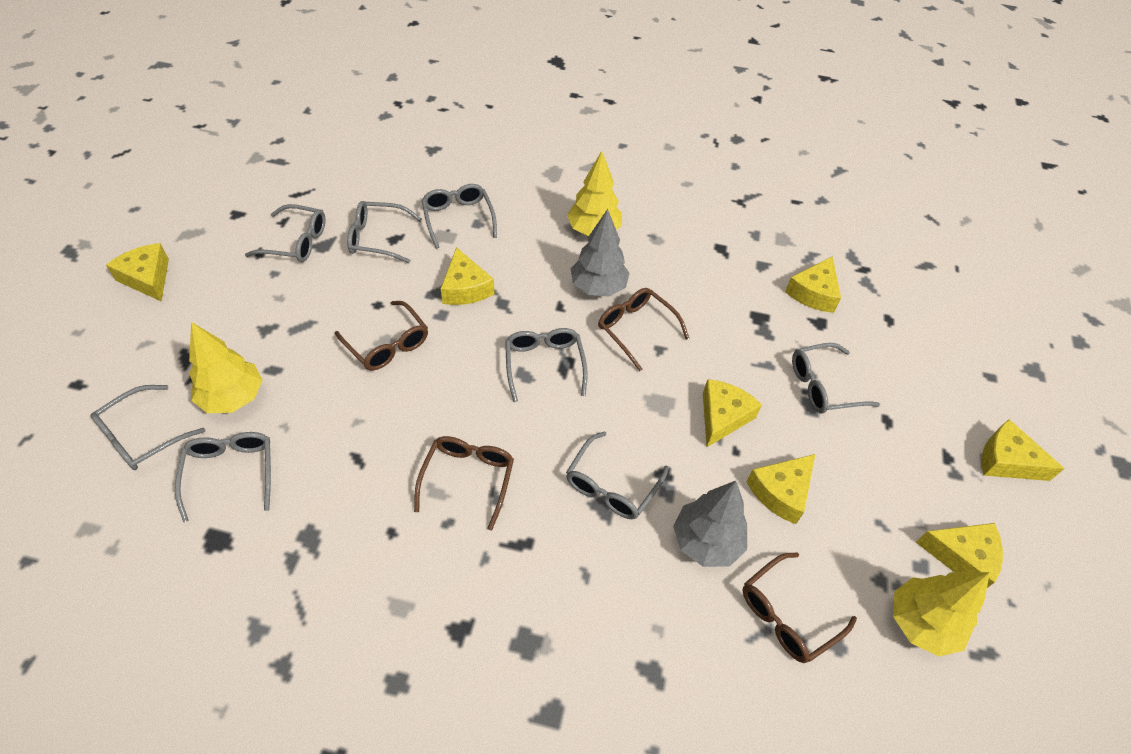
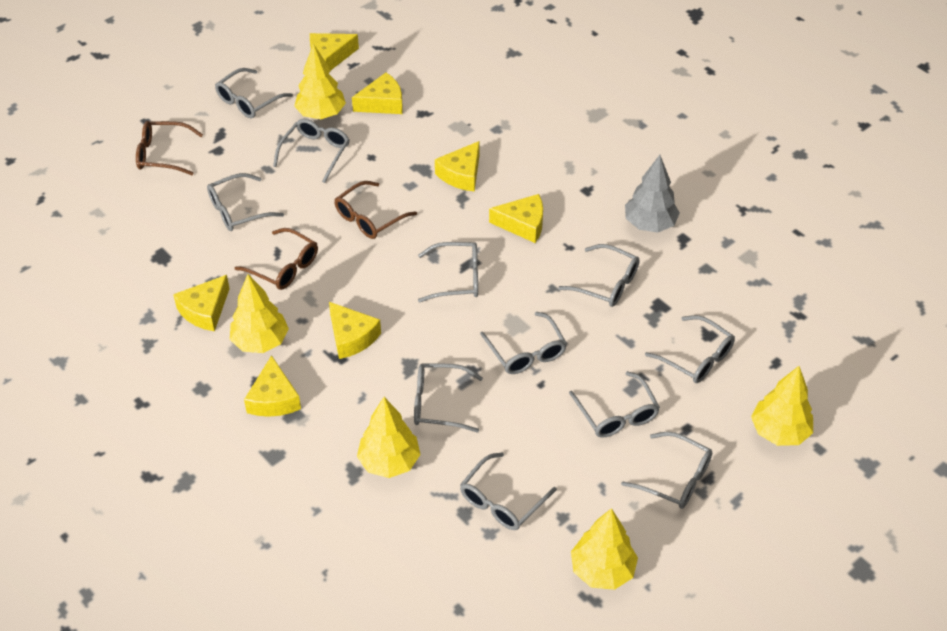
brown glasses: 4 -> 3
grey glasses: 8 -> 11
grey tree: 2 -> 1
yellow tree: 3 -> 5

